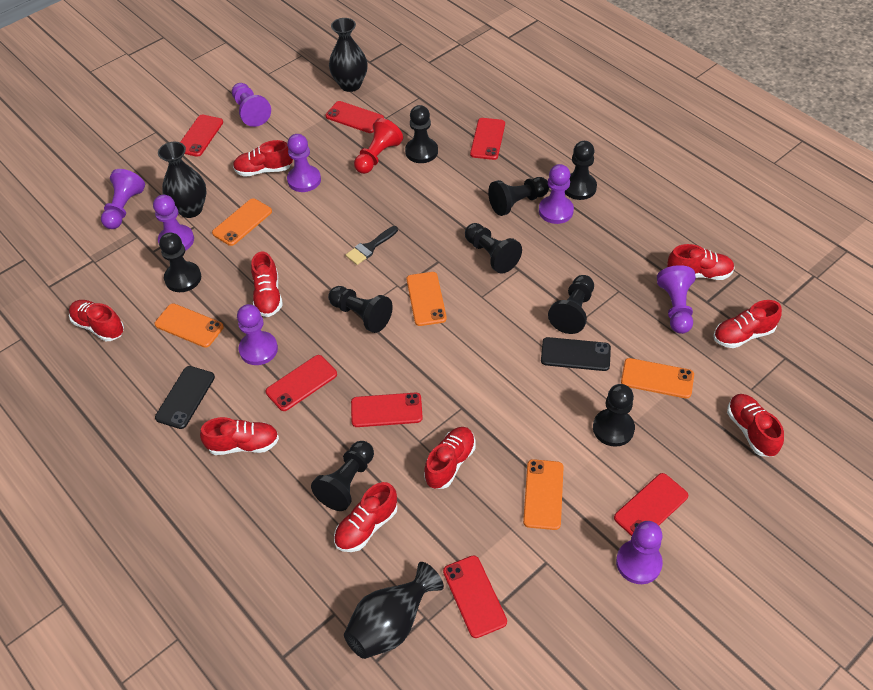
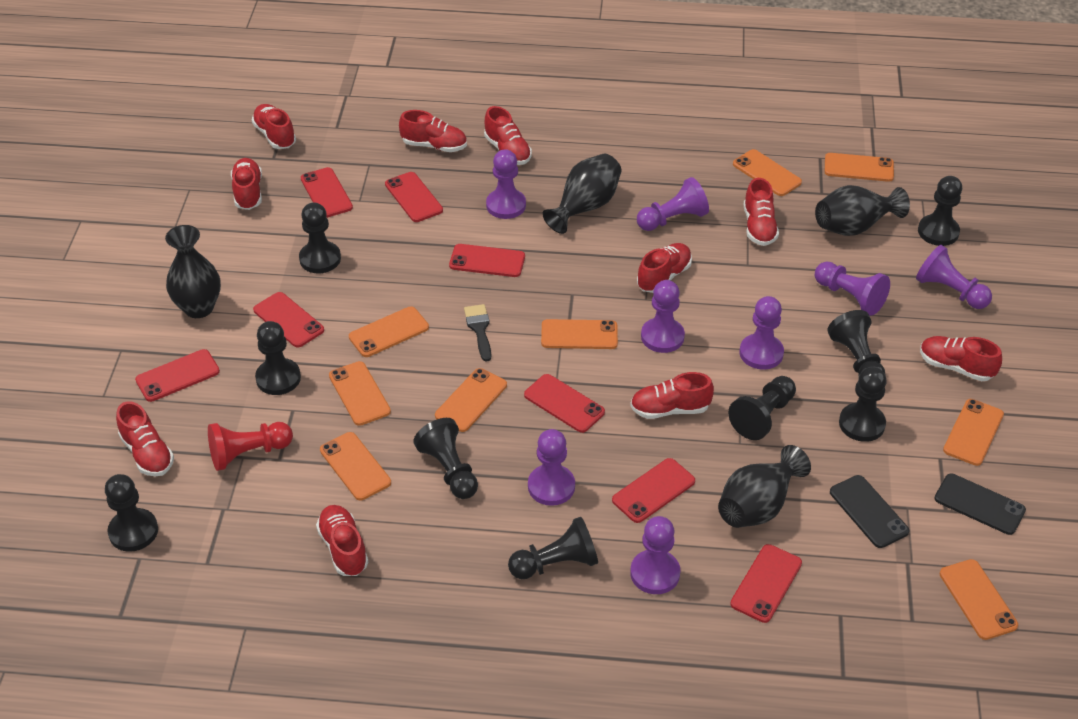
black vase: 3 -> 4
orange phone: 5 -> 9
red phone: 7 -> 8
red shoe: 9 -> 10

